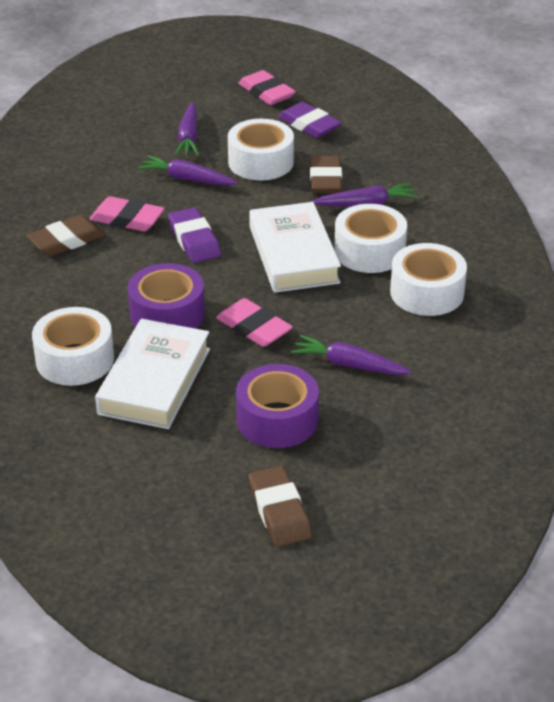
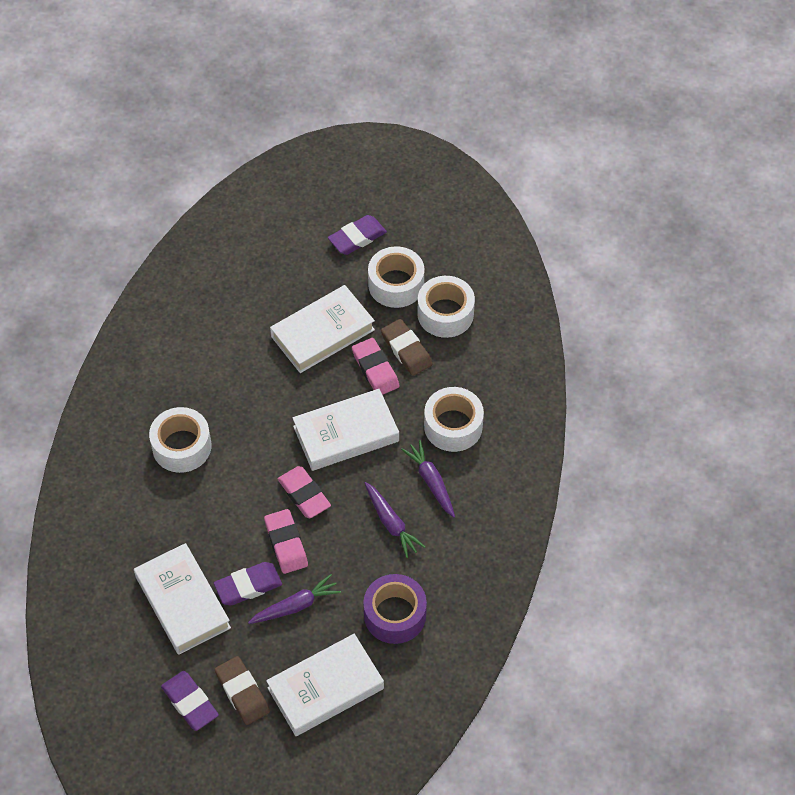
brown eraser: 3 -> 2
purple carrot: 4 -> 3
purple eraser: 2 -> 3
purple tape: 2 -> 1
white book: 2 -> 4

